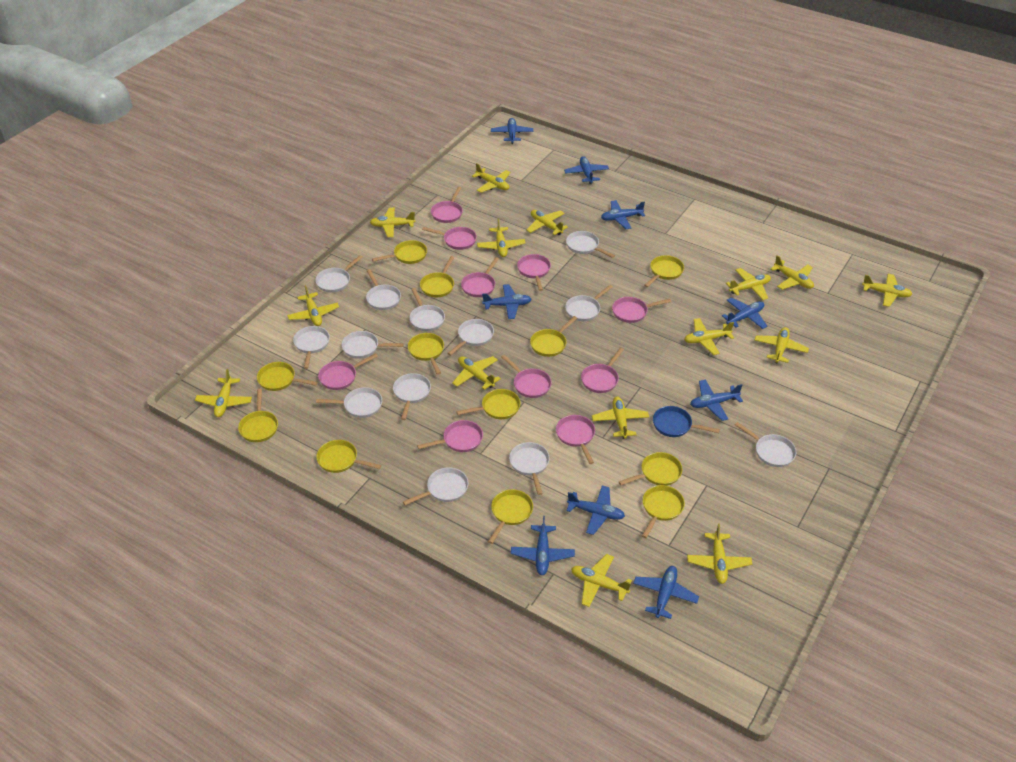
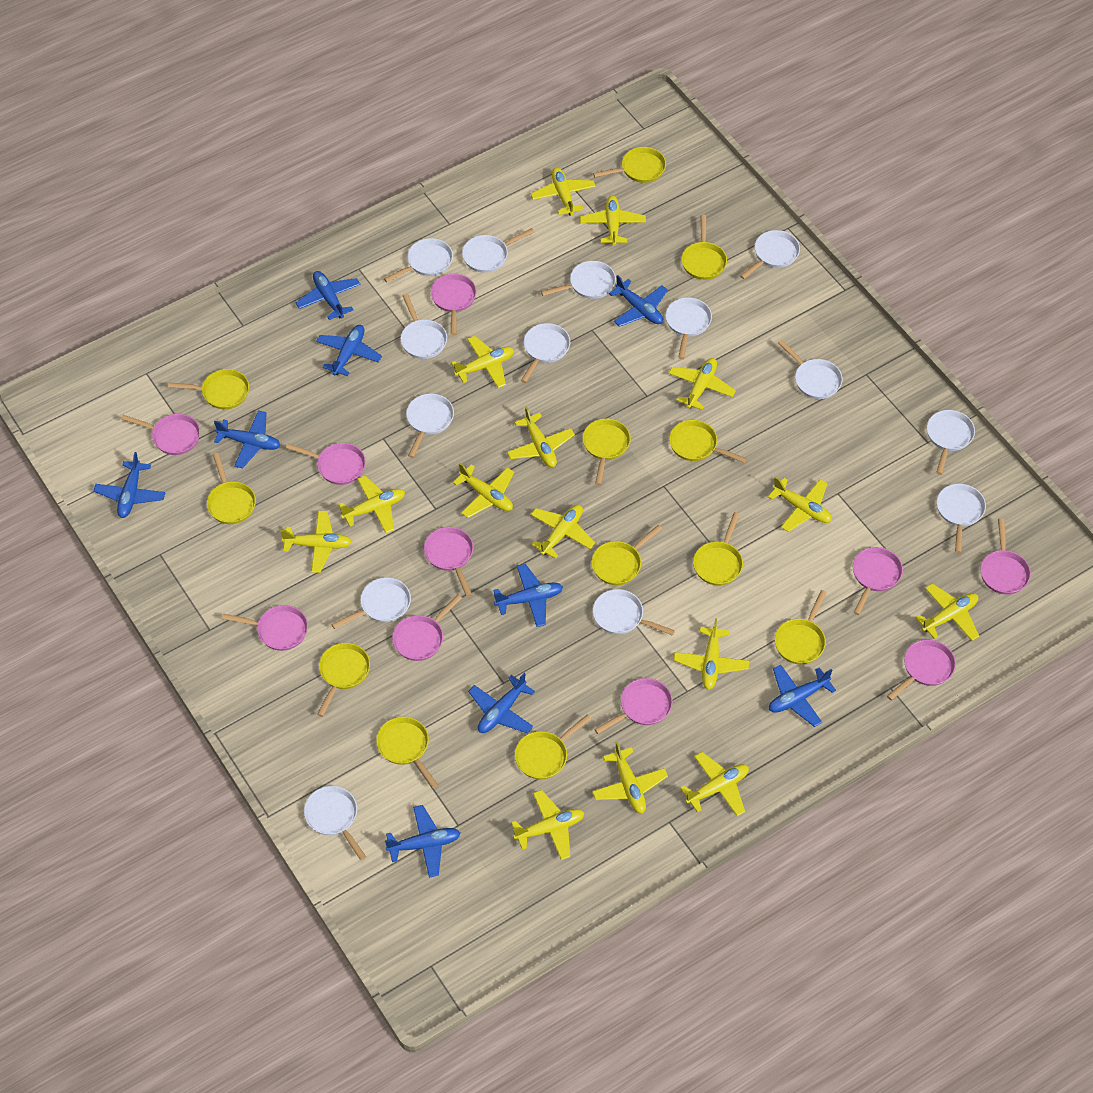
blue pan: 1 -> 0
white pan: 13 -> 14

